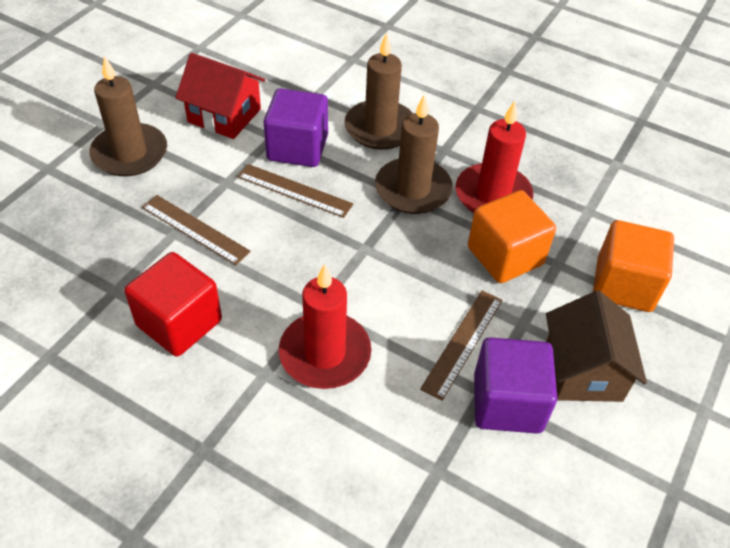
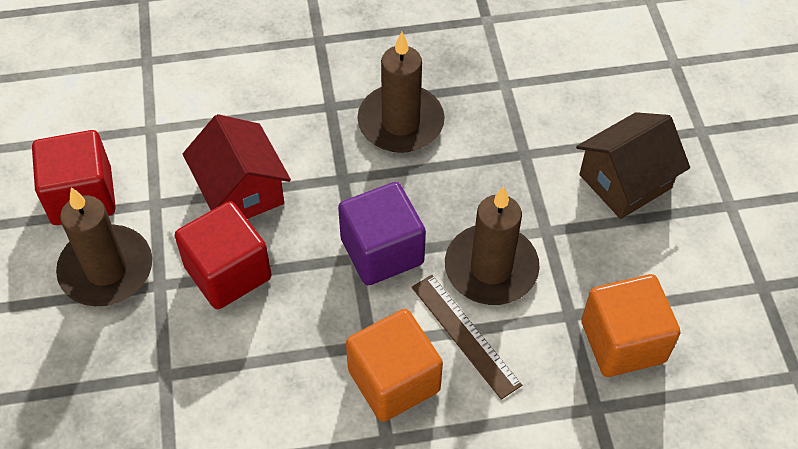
brown ruler: 3 -> 1
purple cube: 2 -> 1
red candle: 2 -> 0
red cube: 1 -> 2

